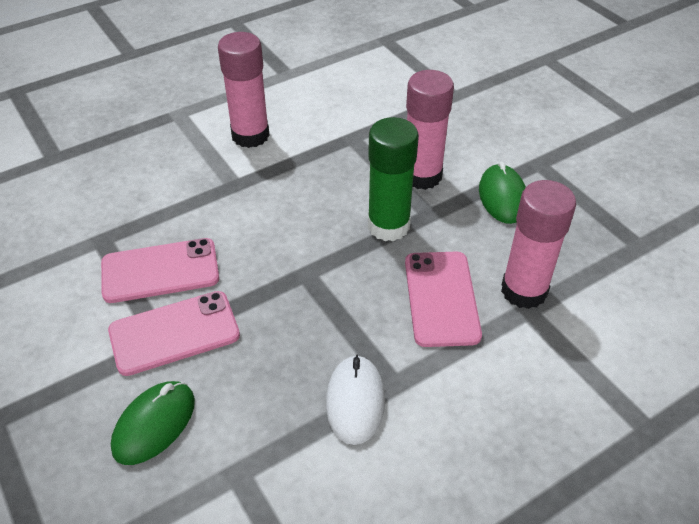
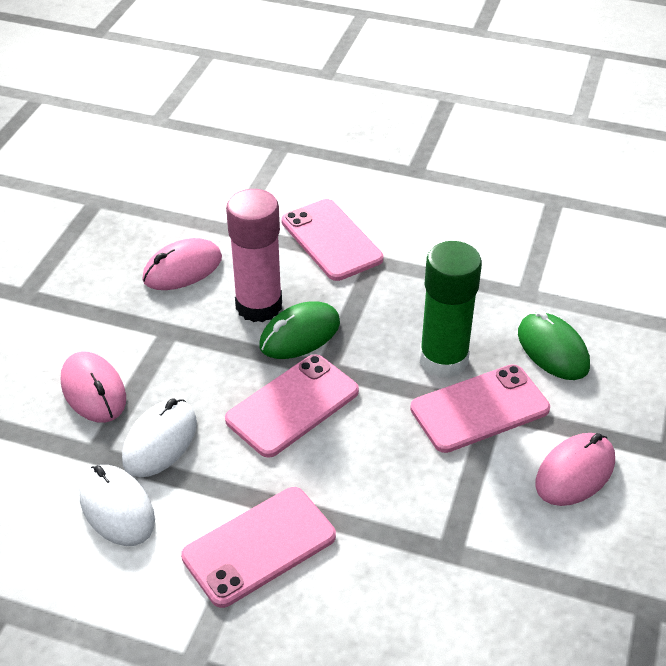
pink glue stick: 3 -> 1
pink mouse: 0 -> 3
pink phone: 3 -> 4
white mouse: 1 -> 2

